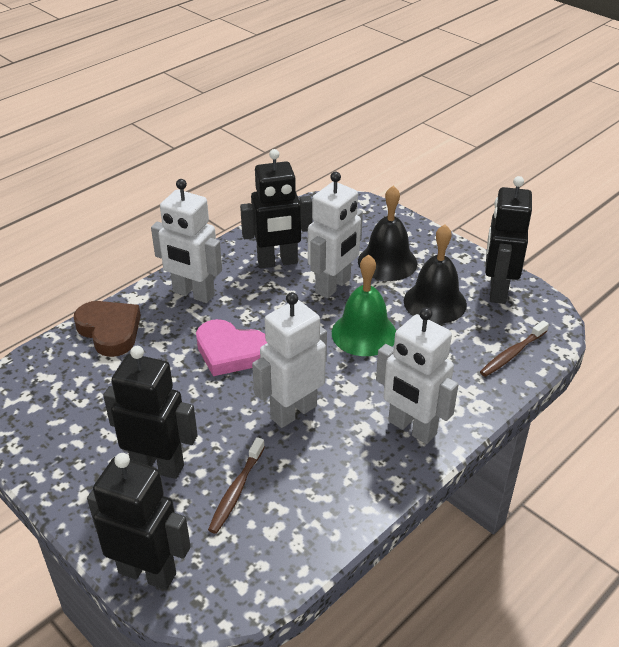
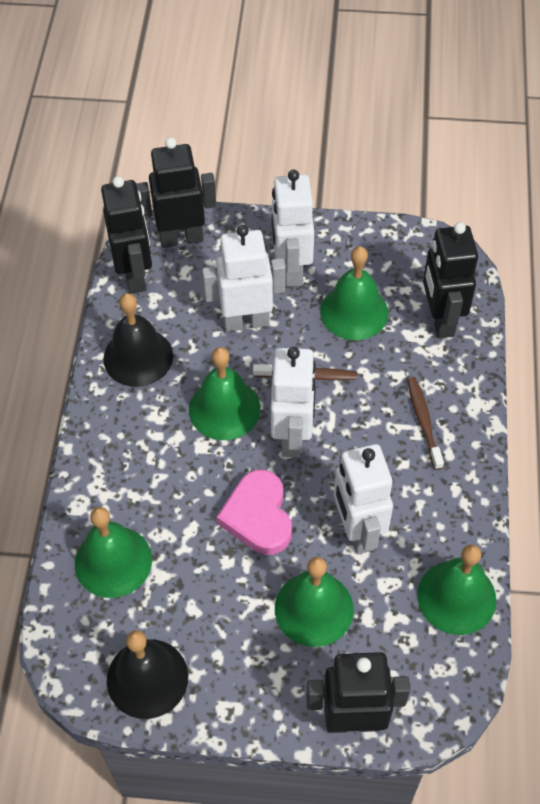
brown heart: 1 -> 0
green bell: 1 -> 5

